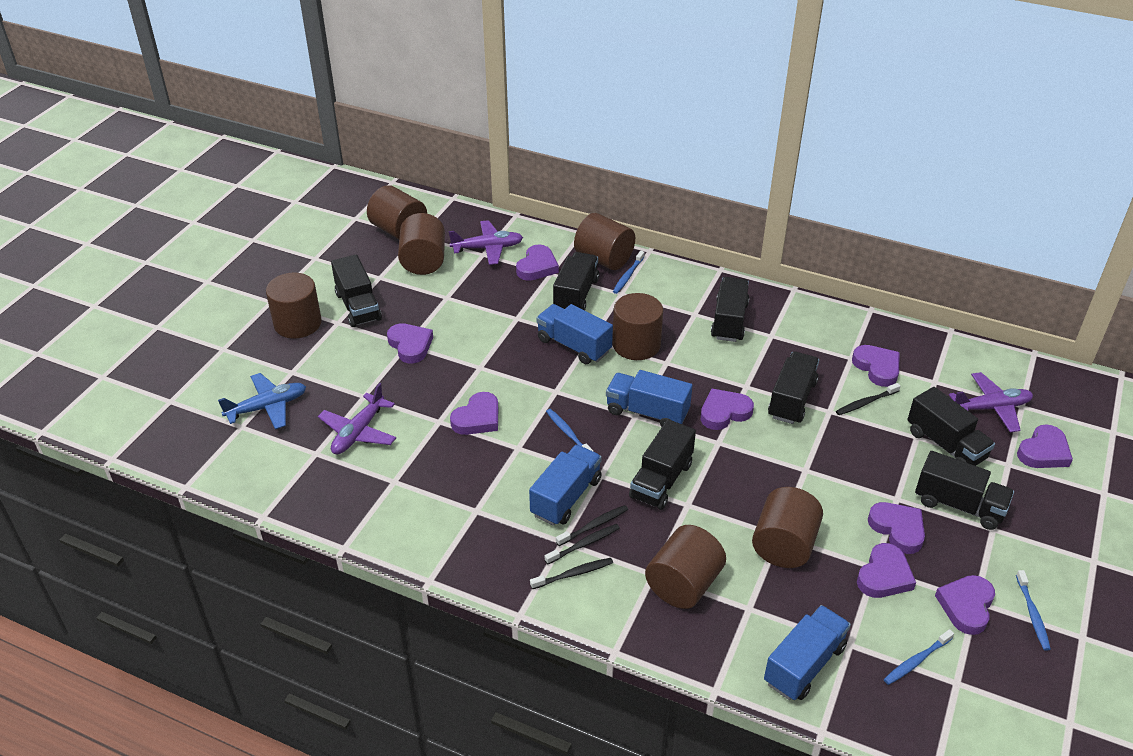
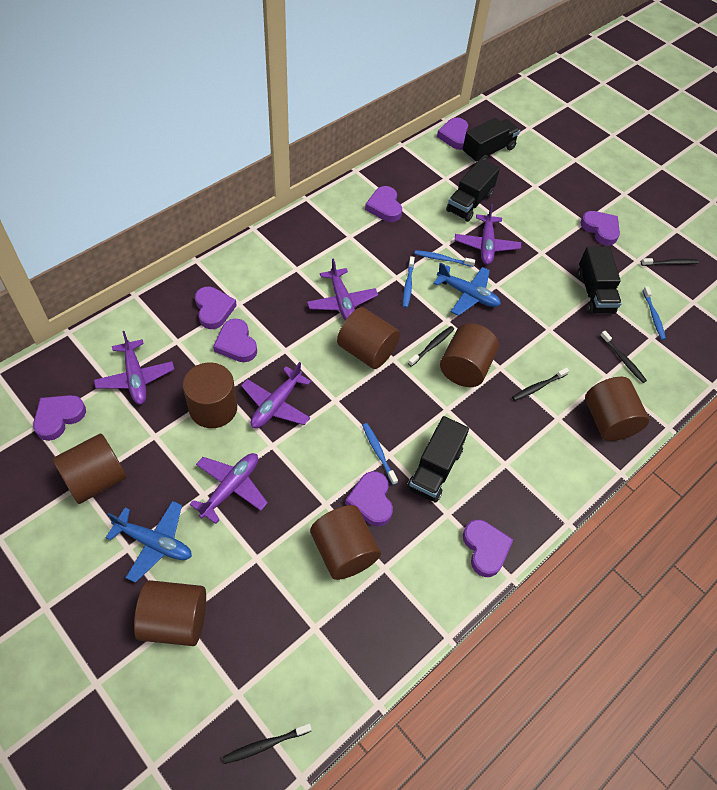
black toothbrush: 4 -> 5
black truck: 7 -> 4
blue plane: 1 -> 2
blue truck: 4 -> 0
purple heart: 9 -> 8
purple plane: 3 -> 5

